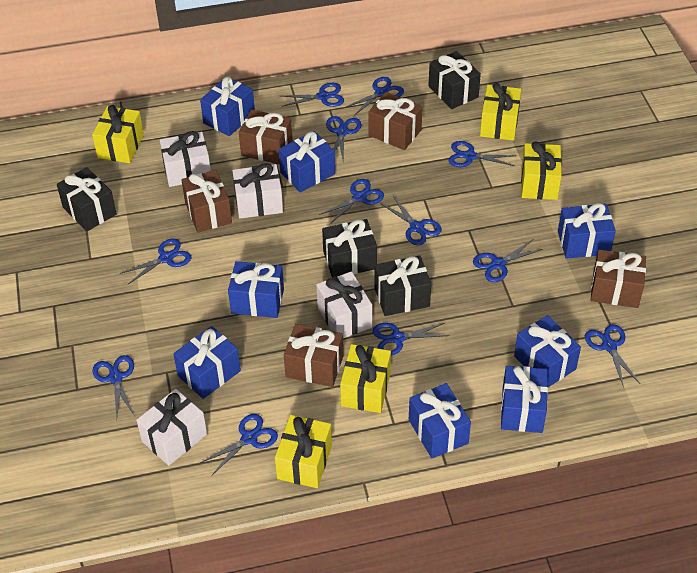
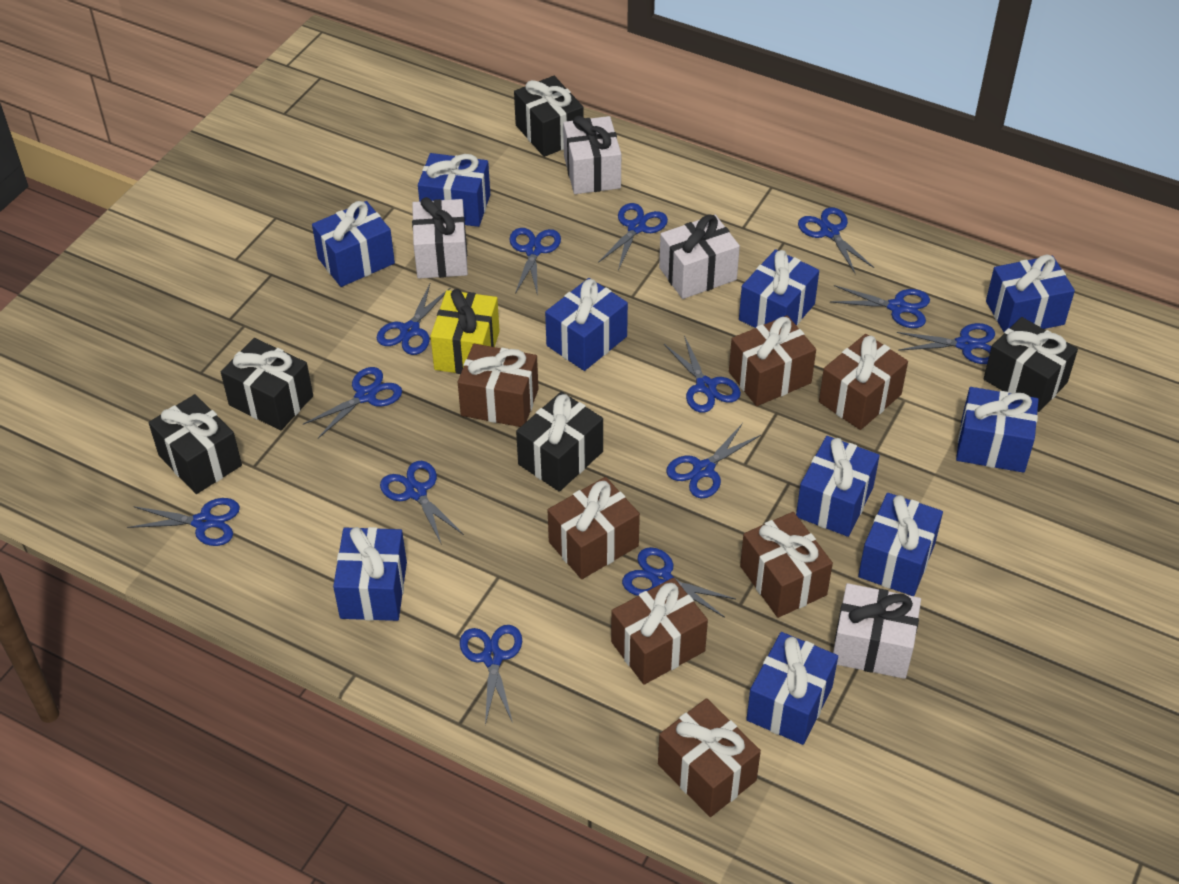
black gift: 4 -> 5
blue gift: 8 -> 10
blue scissors: 12 -> 13
brown gift: 5 -> 7
yellow gift: 5 -> 1

